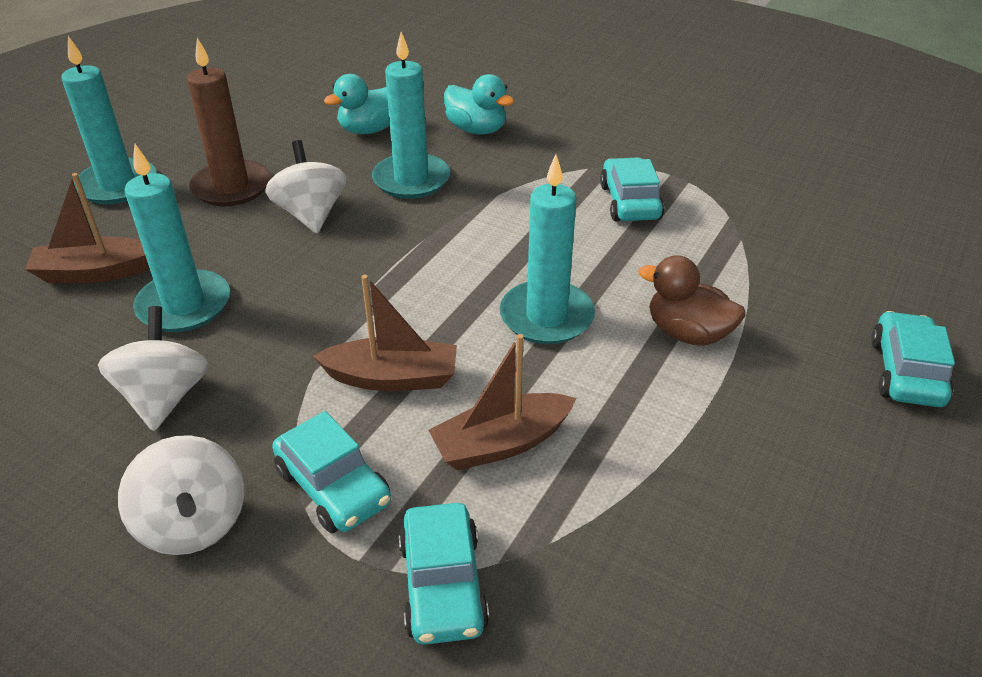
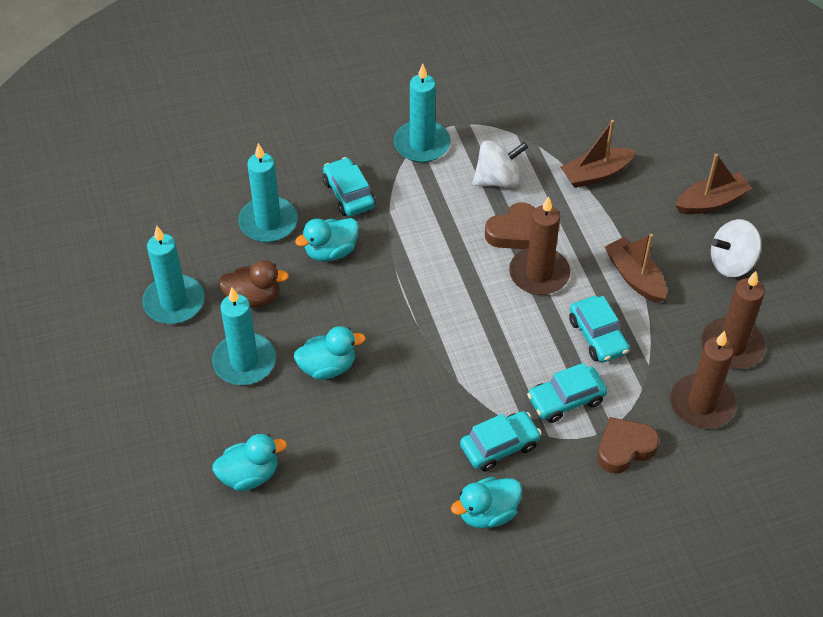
brown candle: 1 -> 3
brown heart: 0 -> 2
turquoise duck: 2 -> 4
white spinning top: 3 -> 2

